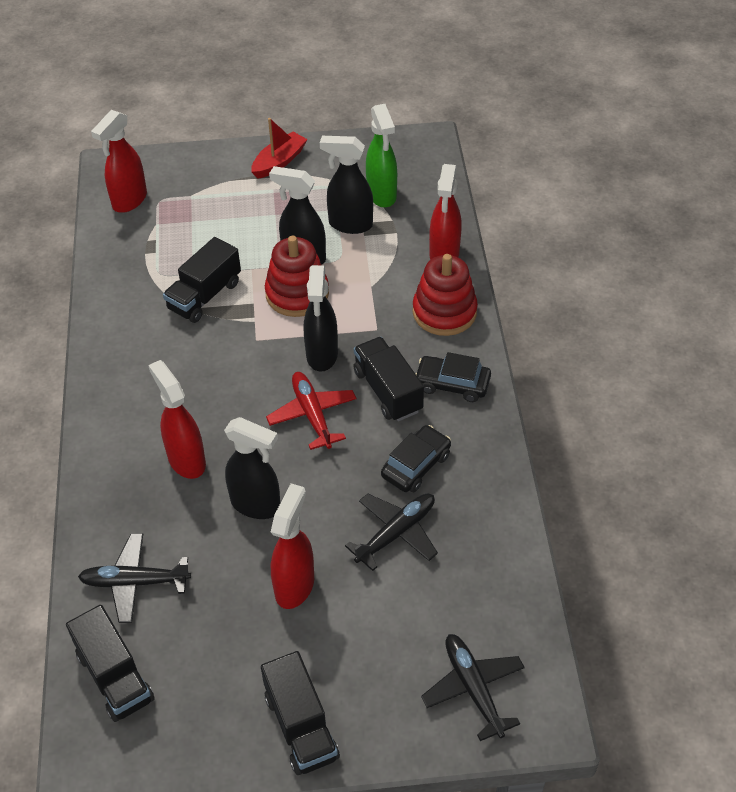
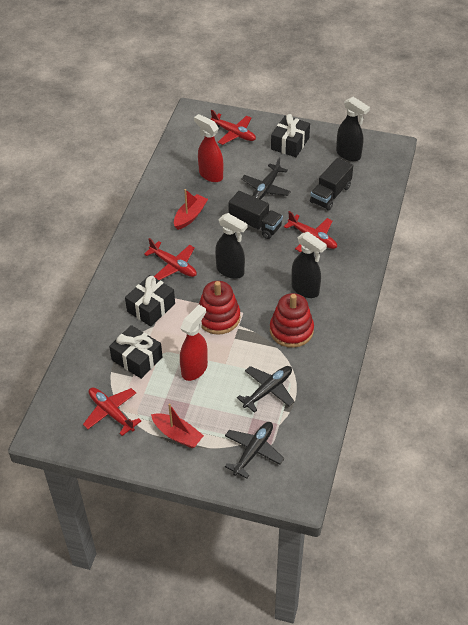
black car: 2 -> 0
black gift: 0 -> 3
black spray bottle: 4 -> 3
black truck: 4 -> 2
green spray bottle: 1 -> 0
red boat: 1 -> 2
red plane: 1 -> 4
red spray bottle: 4 -> 2

